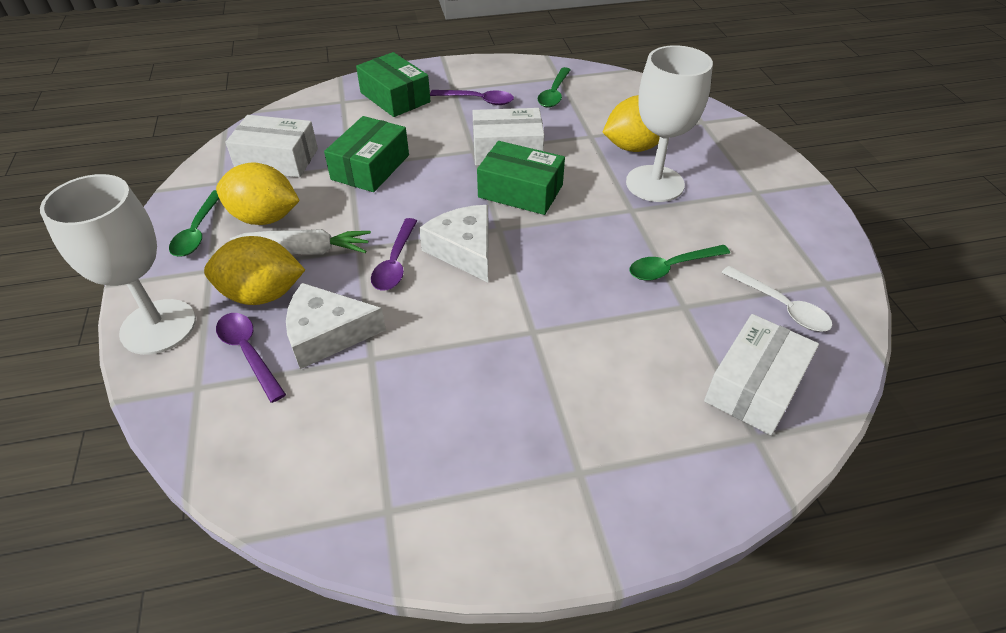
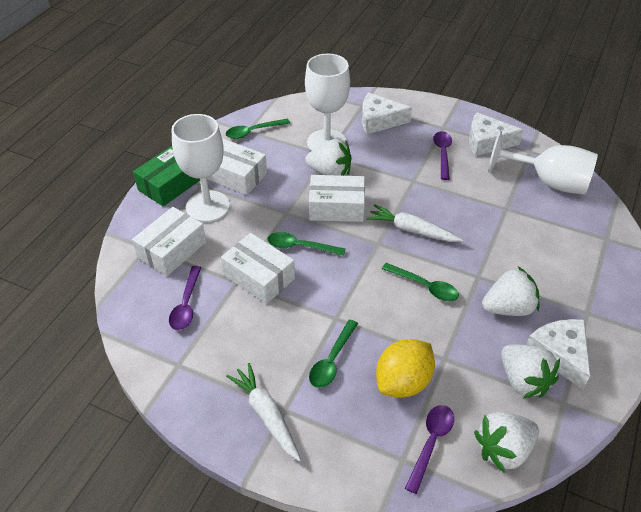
green box: 3 -> 1
green spoon: 3 -> 4
white box: 3 -> 4
white carrot: 1 -> 2
white cheese: 2 -> 3
white goblet: 2 -> 3
white spoon: 1 -> 0
white strawberry: 0 -> 4
yellow lemon: 3 -> 1

